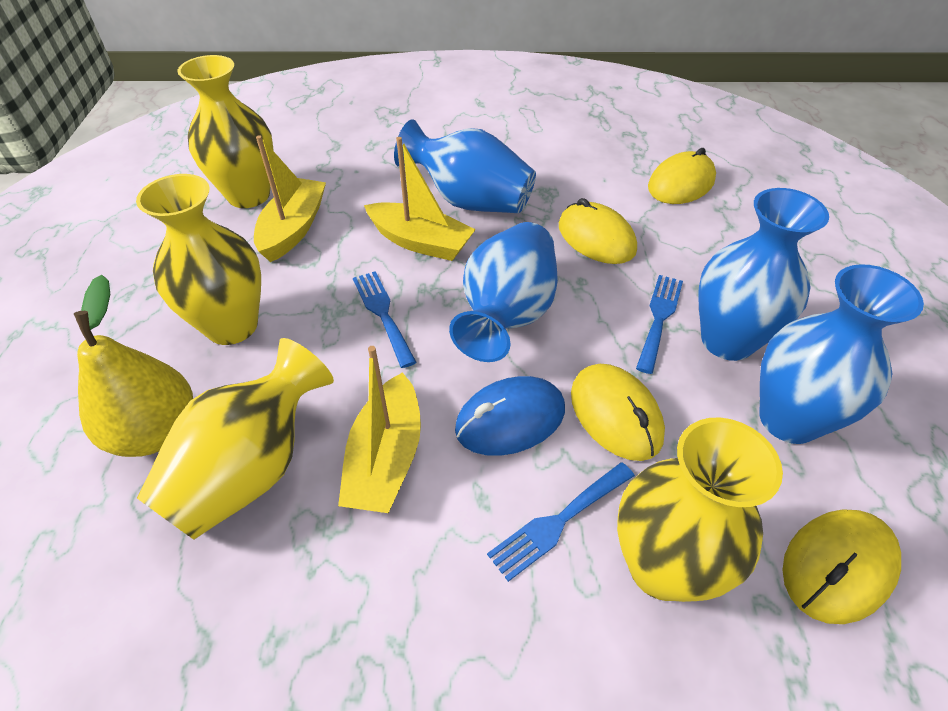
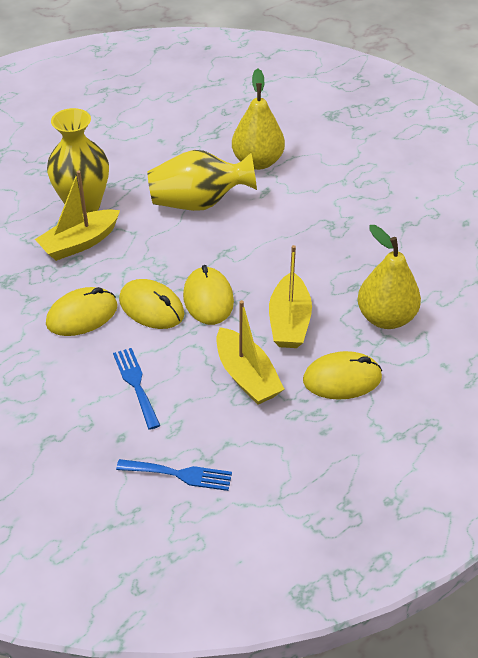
blue fork: 3 -> 2
blue mouse: 1 -> 0
blue vase: 4 -> 0
yellow pear: 1 -> 2
yellow vase: 4 -> 2

